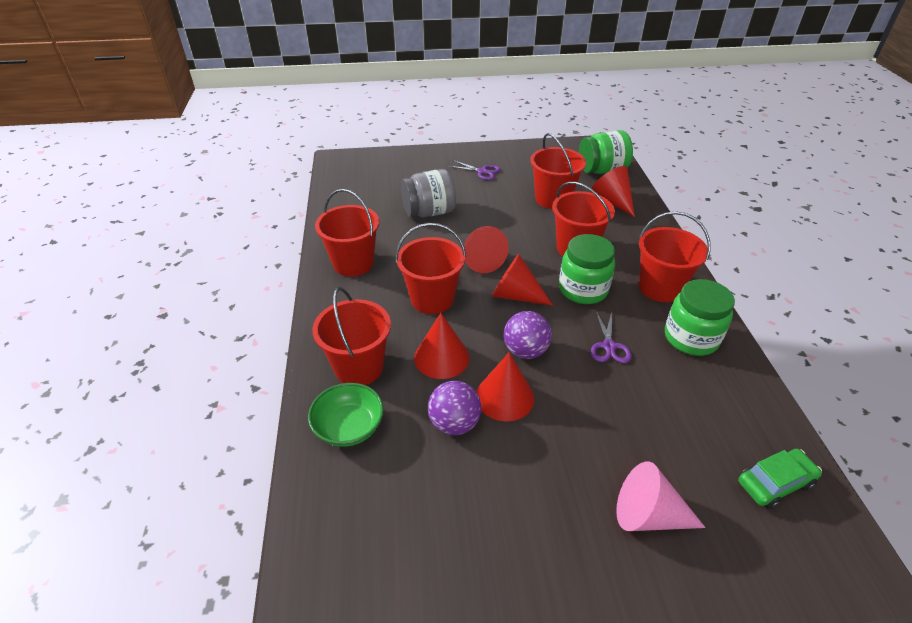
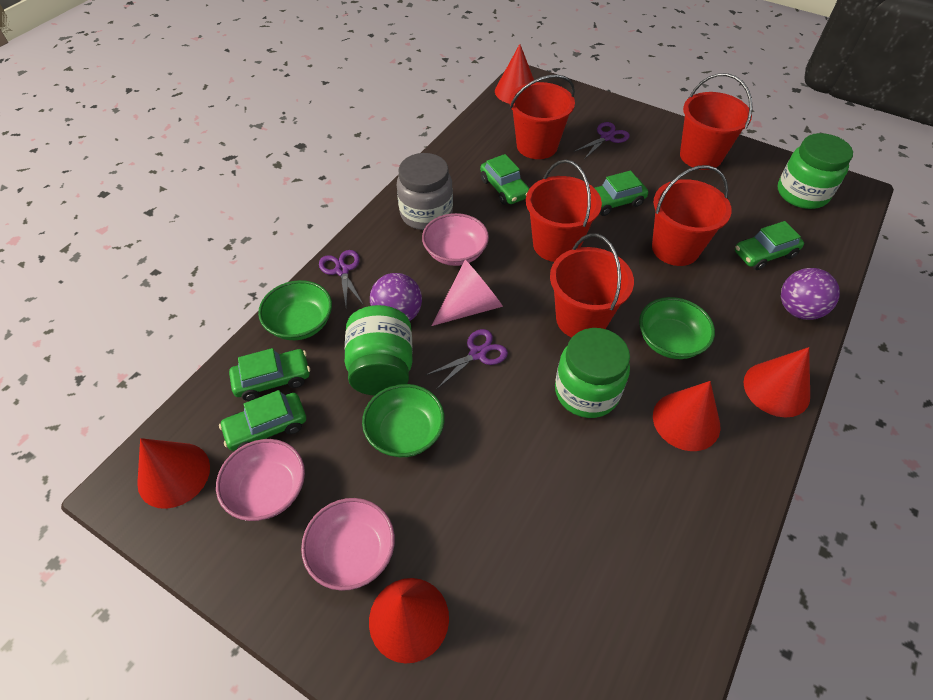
green bowl: 1 -> 3
green car: 1 -> 5
pink bowl: 0 -> 3
purple scissors: 2 -> 3
red bucket: 6 -> 5

